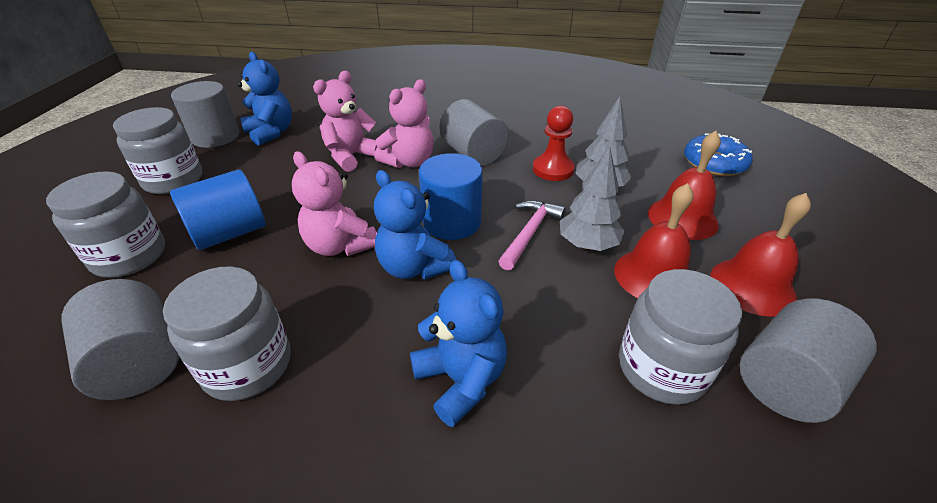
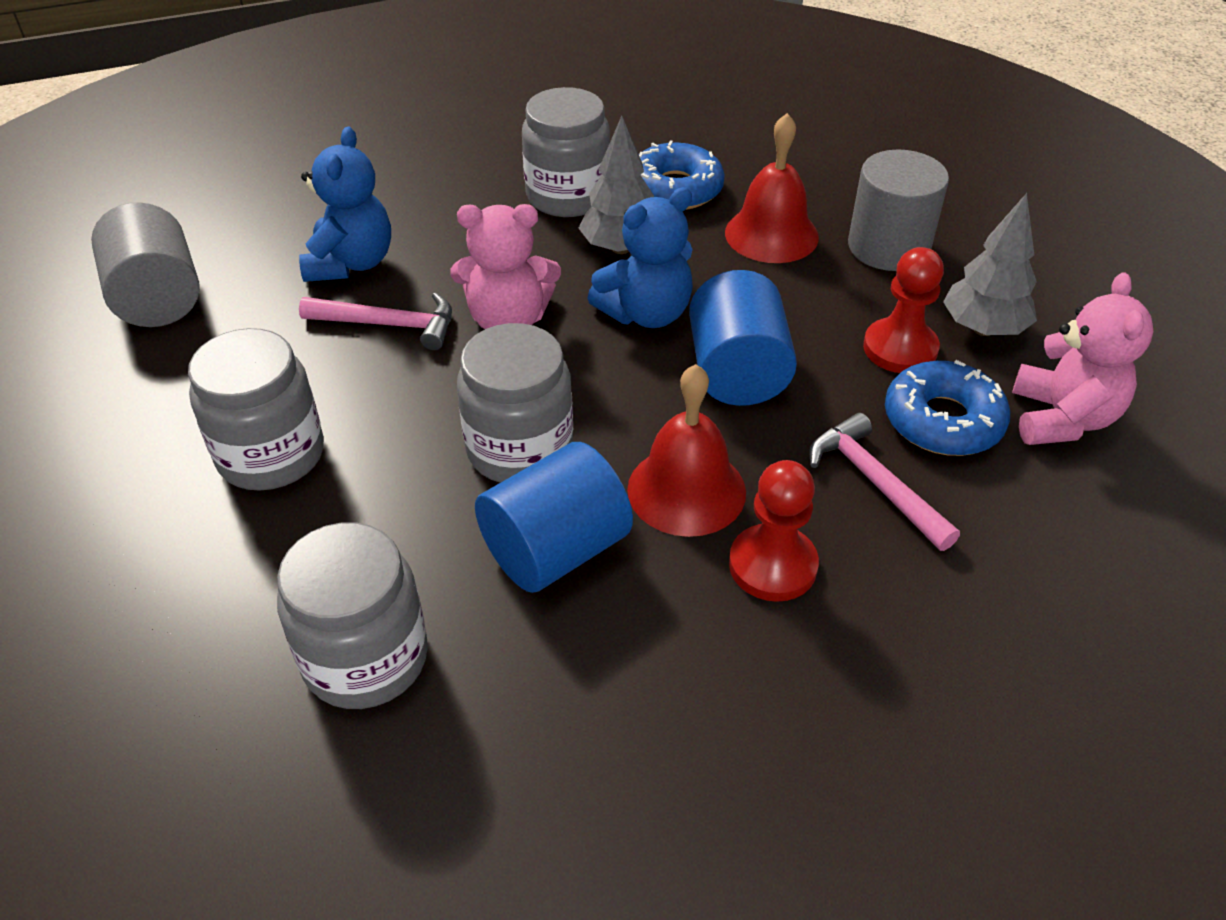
blue donut: 1 -> 2
blue teddy bear: 3 -> 2
grey cylinder: 4 -> 2
pink hammer: 1 -> 2
pink teddy bear: 3 -> 2
red bell: 3 -> 2
red pawn: 1 -> 2

